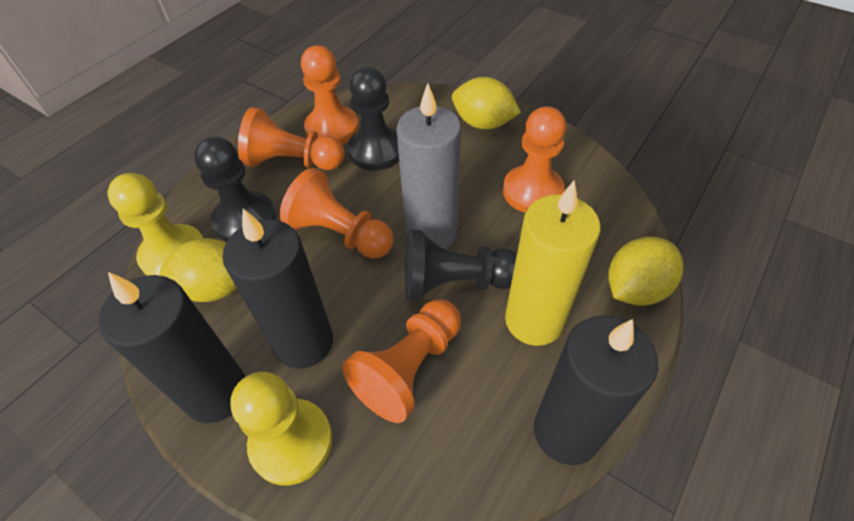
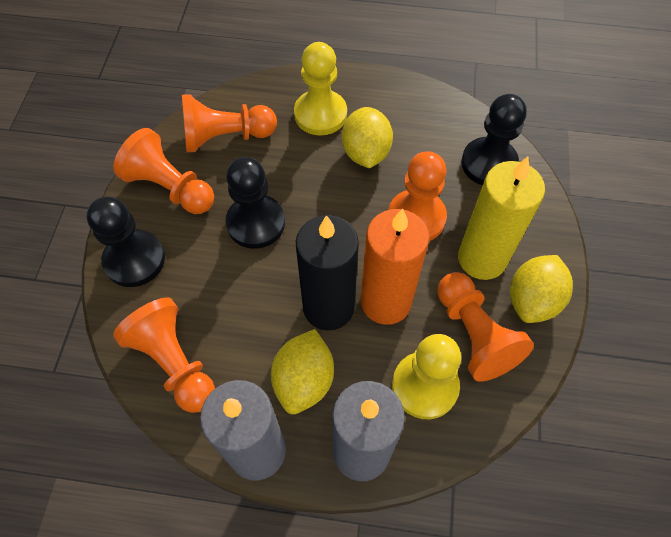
black candle: 3 -> 1
grey candle: 1 -> 2
orange candle: 0 -> 1

